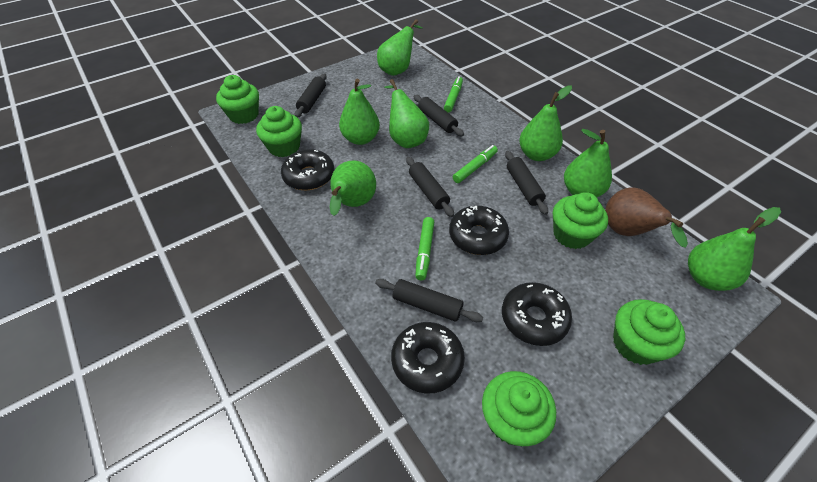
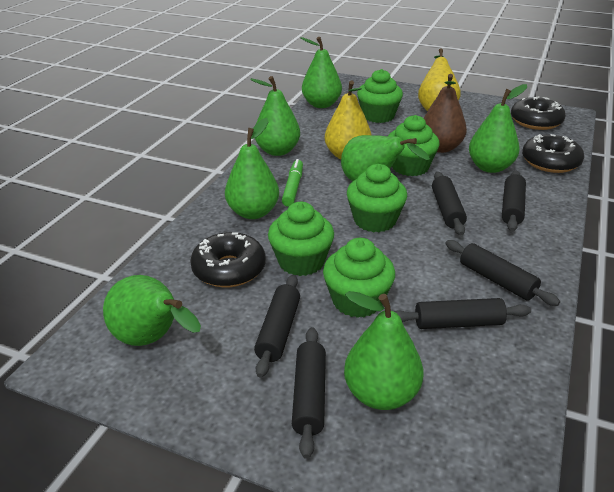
black donut: 4 -> 3
black rolling pin: 5 -> 6
green marker: 3 -> 1
yellow pear: 0 -> 2

